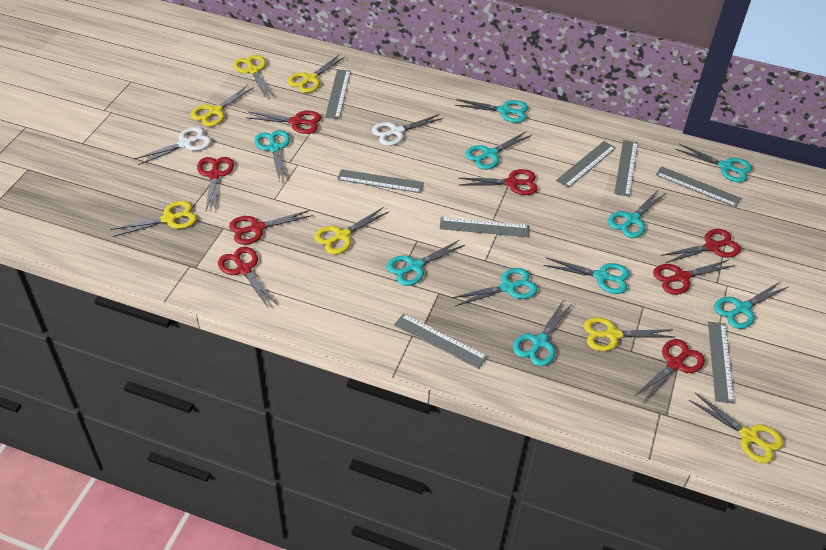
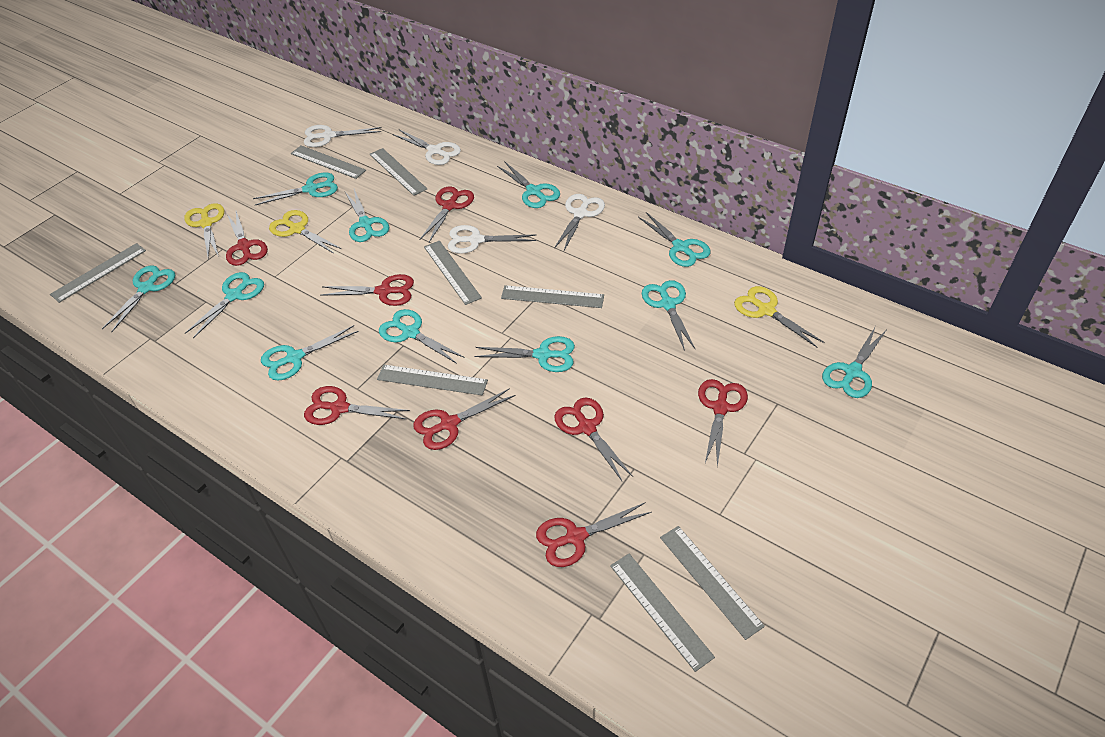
turquoise scissors: 10 -> 11
white scissors: 2 -> 4
yellow scissors: 7 -> 3

